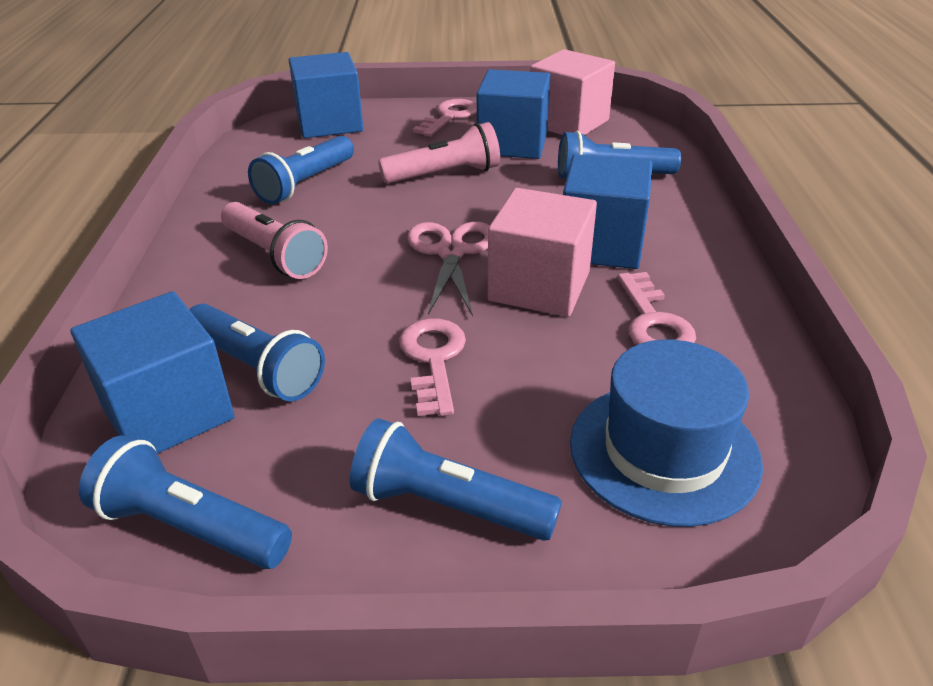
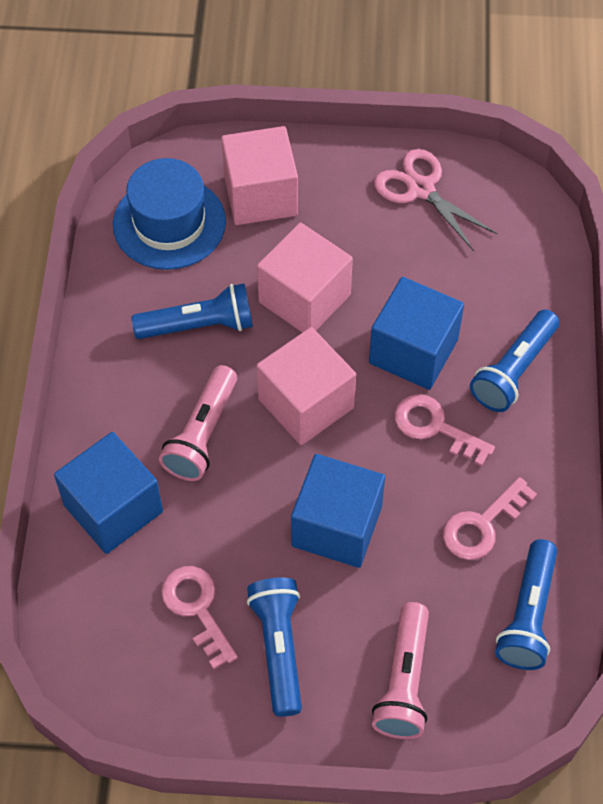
blue cube: 4 -> 3
blue flashlight: 5 -> 4
pink cube: 2 -> 3

